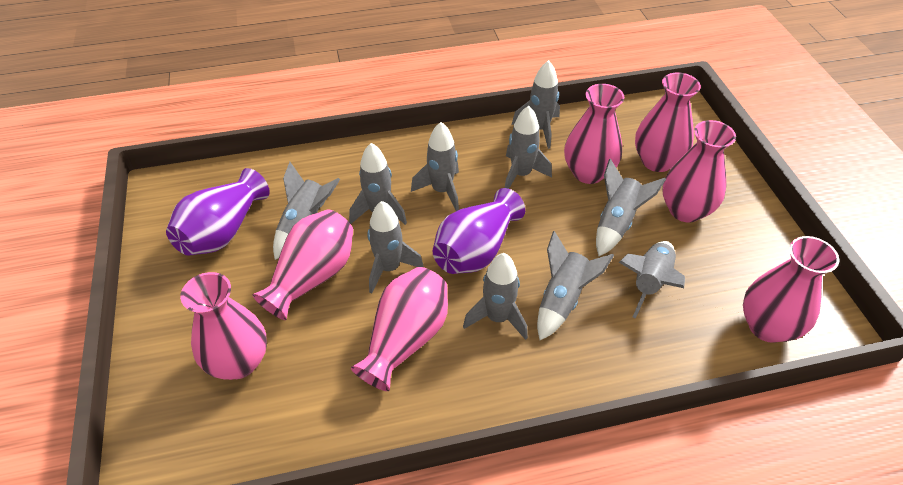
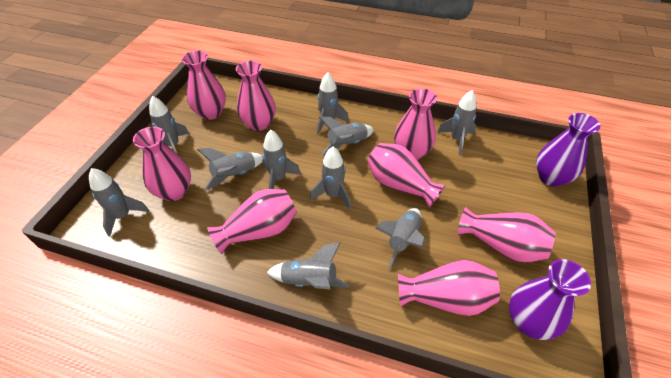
pink vase: 7 -> 8

